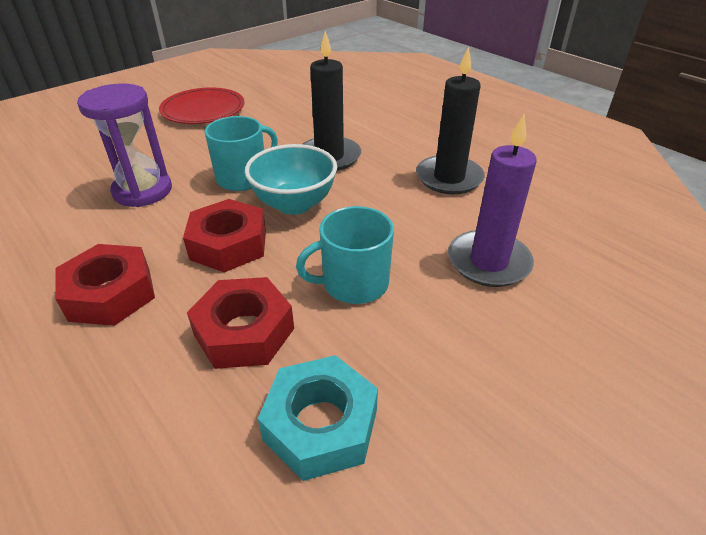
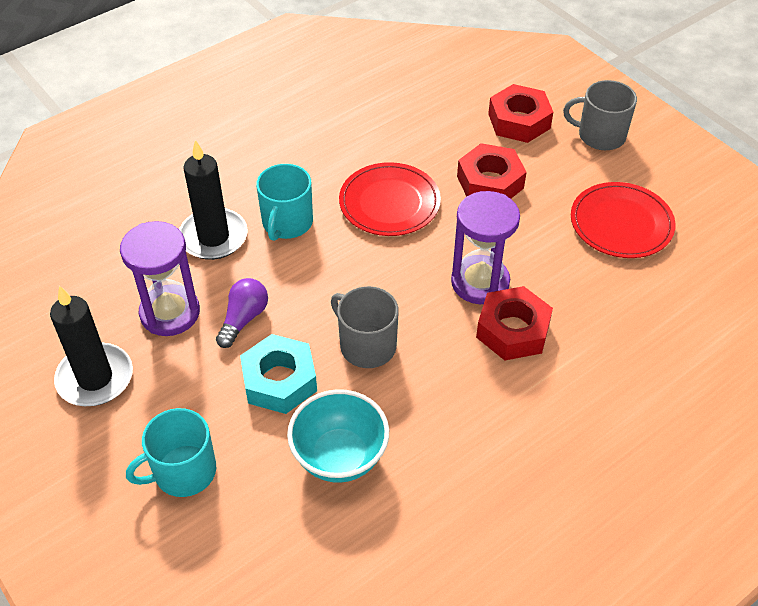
grey mug: 0 -> 2
purple candle: 1 -> 0
purple hourglass: 1 -> 2
purple light bulb: 0 -> 1
red plate: 1 -> 2

